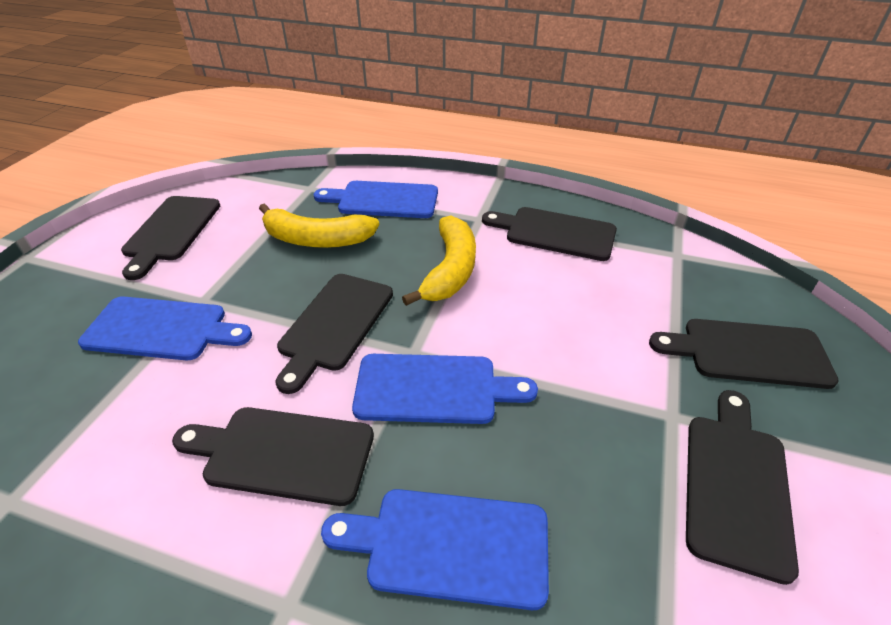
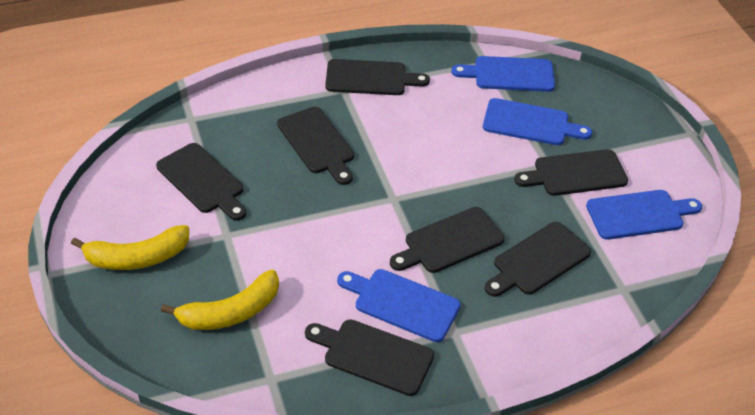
black cutting board: 6 -> 7

